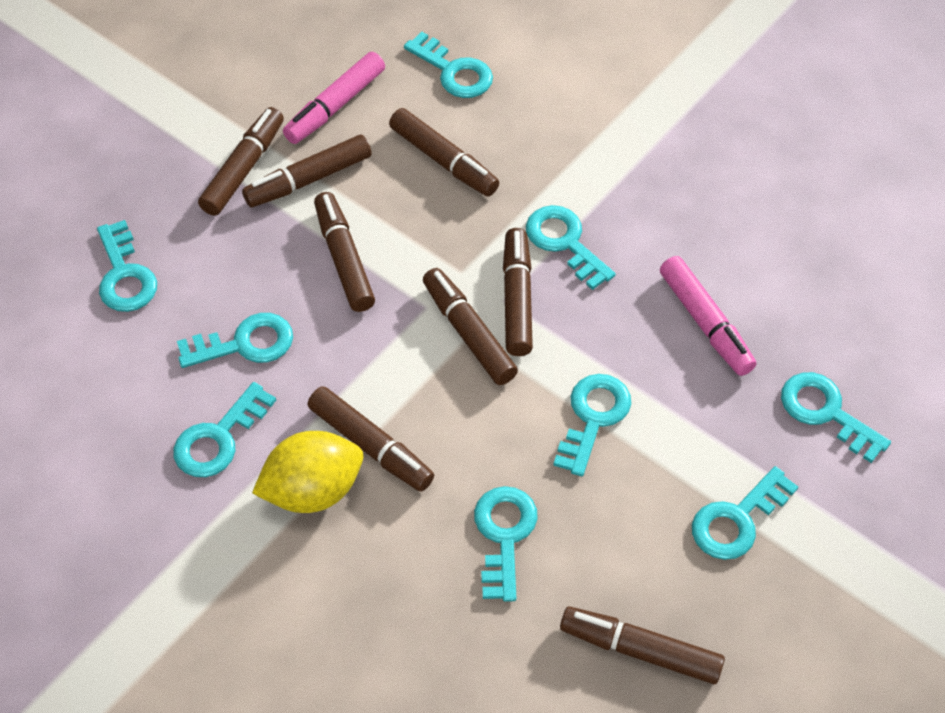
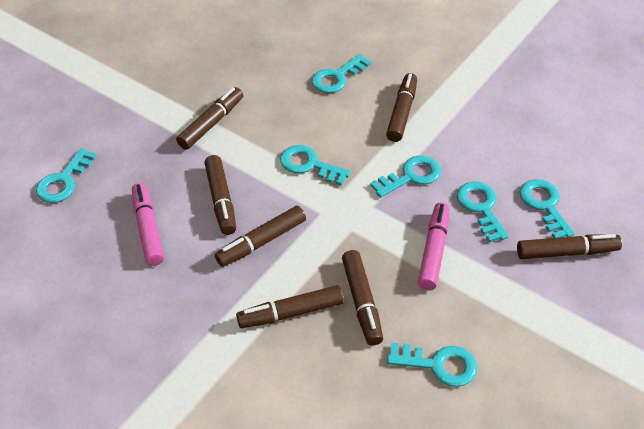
brown marker: 8 -> 7
turquoise key: 9 -> 7
yellow lemon: 1 -> 0

